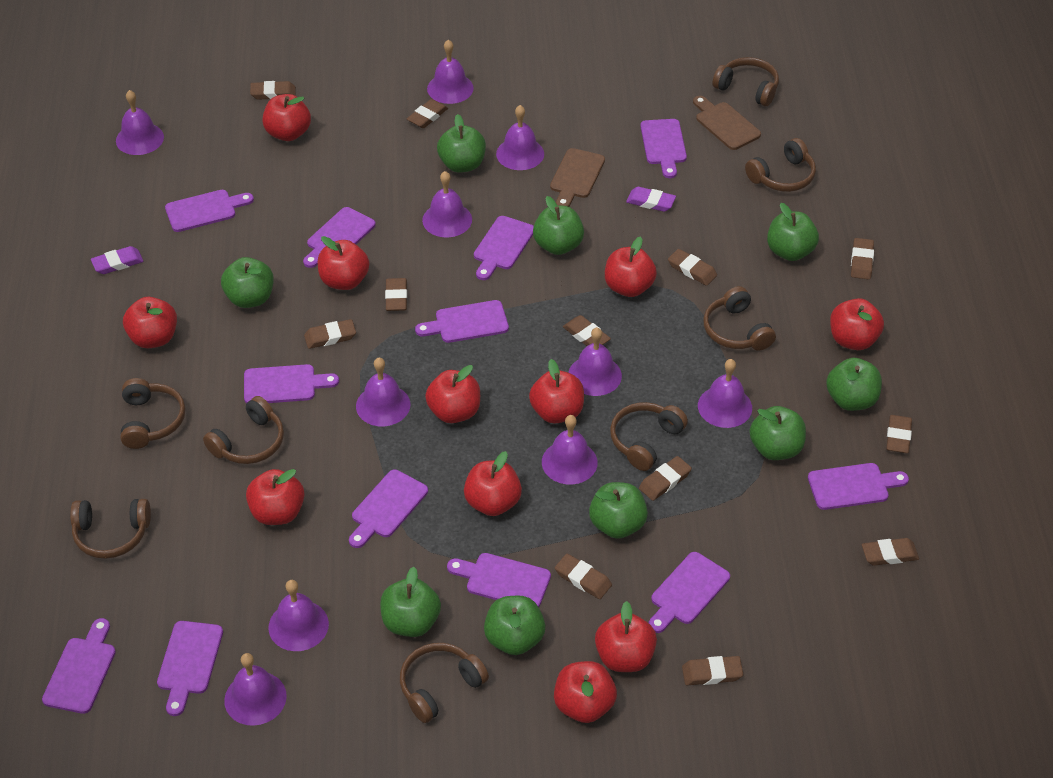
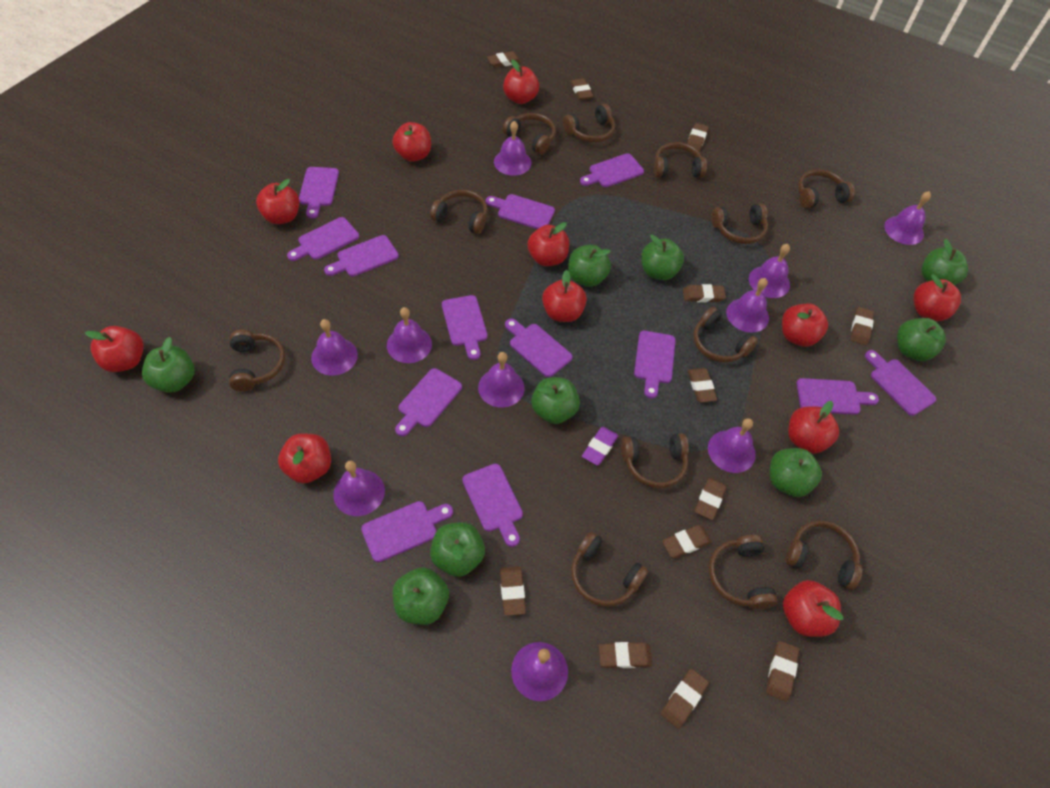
brown cutting board: 2 -> 0
brown headphones: 8 -> 12
purple cutting board: 12 -> 13
purple eraser: 2 -> 1

